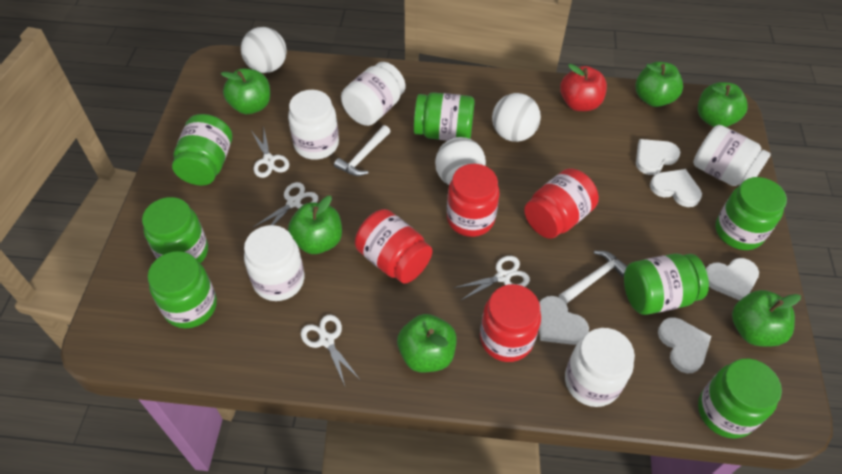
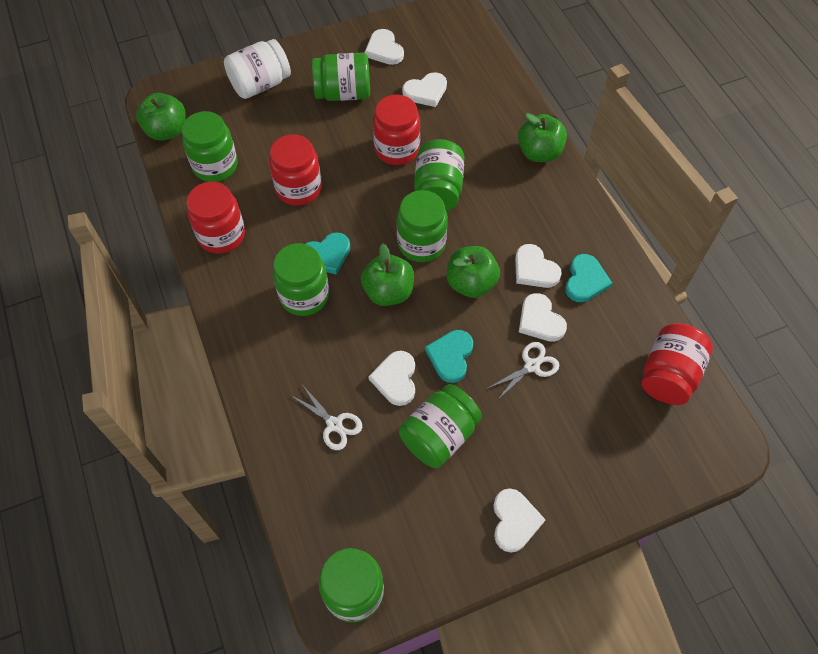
green apple: 6 -> 4
red apple: 1 -> 0
turquoise heart: 0 -> 3
white ball: 3 -> 0
white hammer: 2 -> 0
white heart: 5 -> 6
white jar: 5 -> 1
white scissors: 4 -> 2

